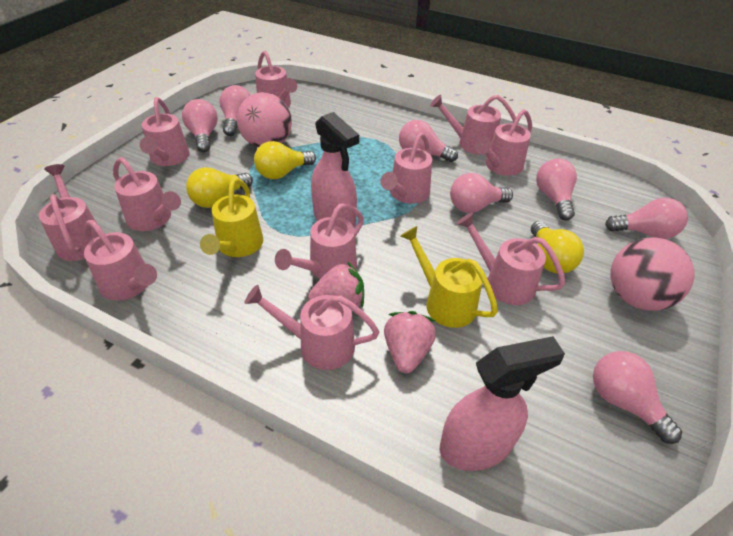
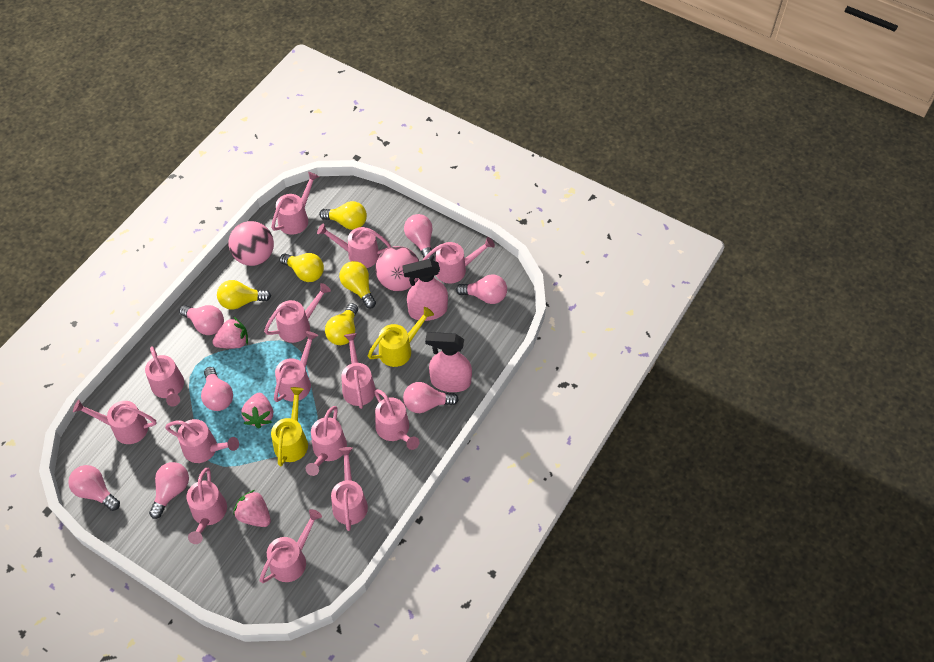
pink strawberry: 2 -> 3
pink watering can: 11 -> 14
yellow light bulb: 3 -> 5

